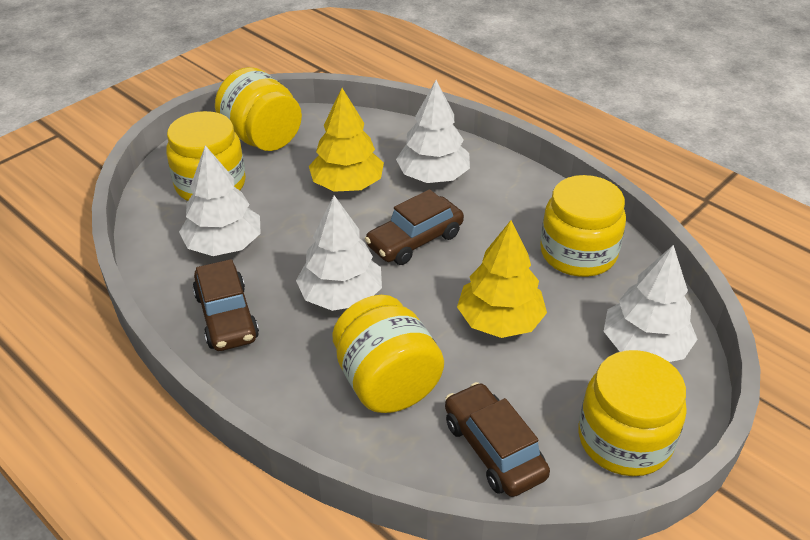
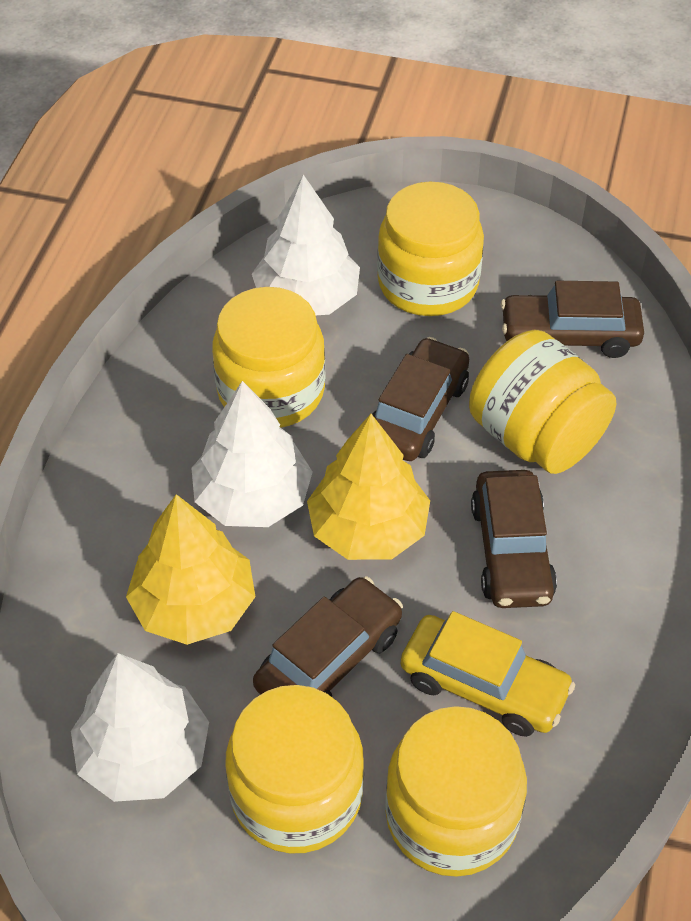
brown car: 3 -> 4
white tree: 4 -> 3
yellow car: 0 -> 1

